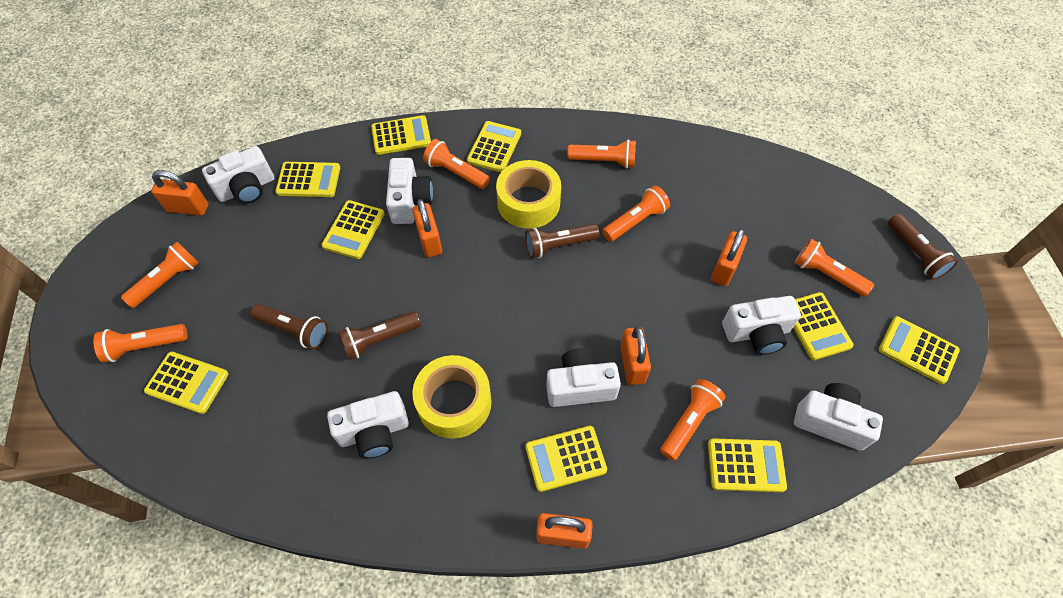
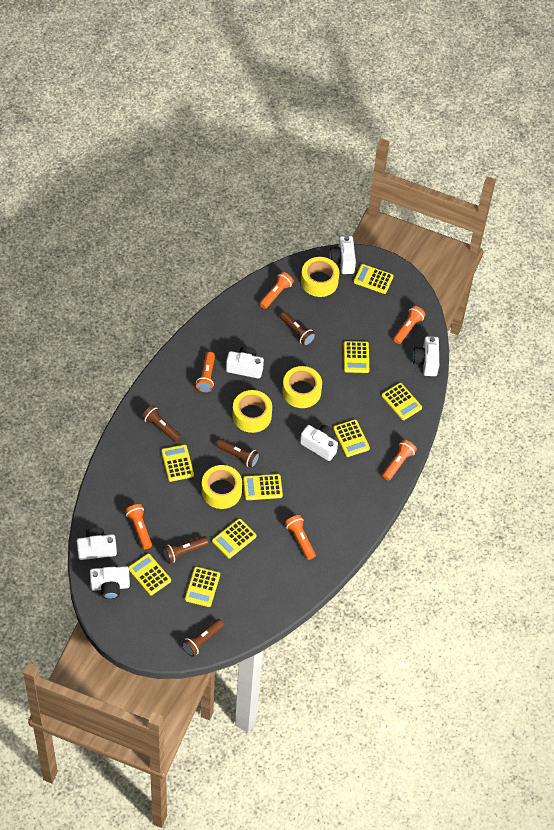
brown flashlight: 4 -> 5
orange flashlight: 7 -> 6
orange padlock: 5 -> 0
yellow tape: 2 -> 4

